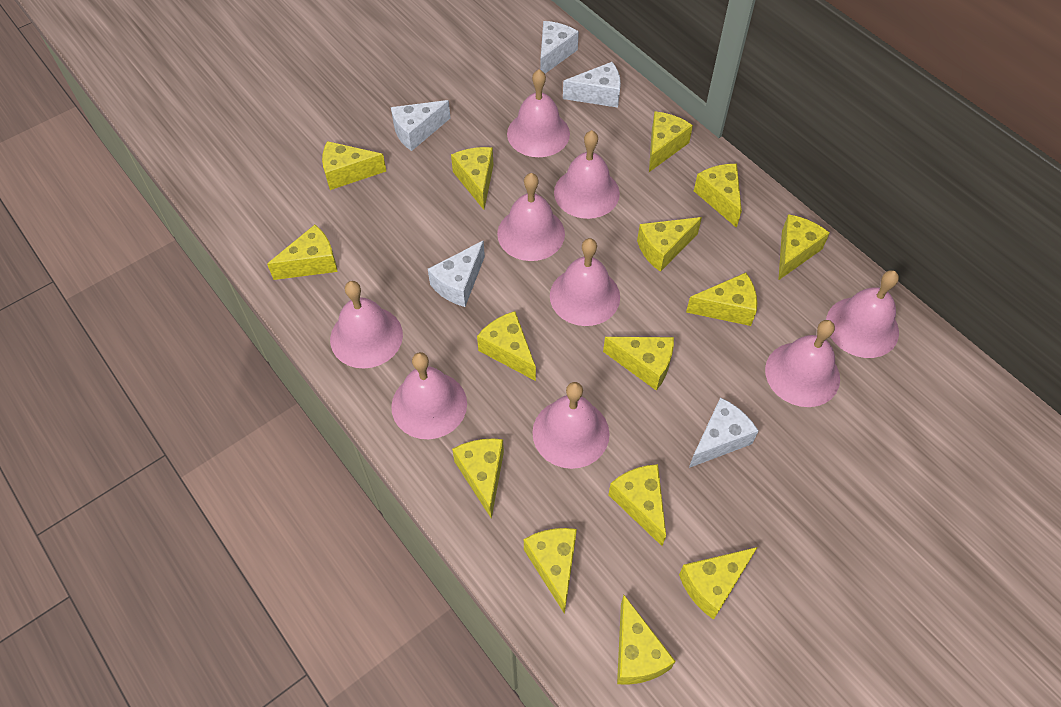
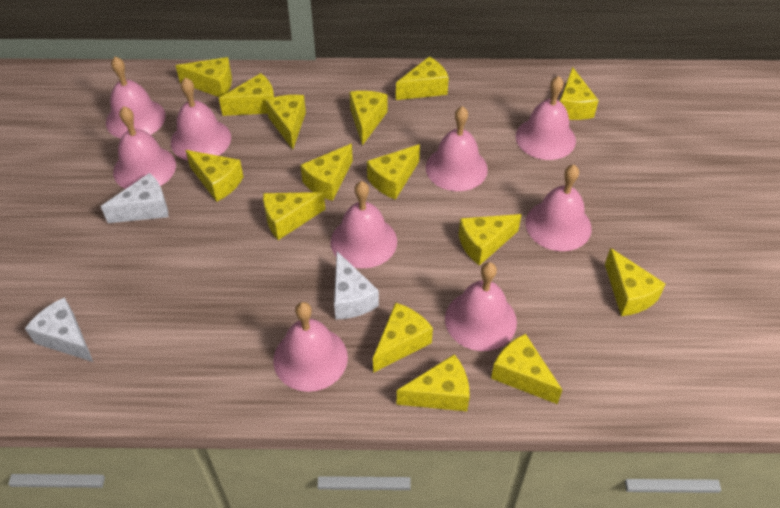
white cheese: 5 -> 3

